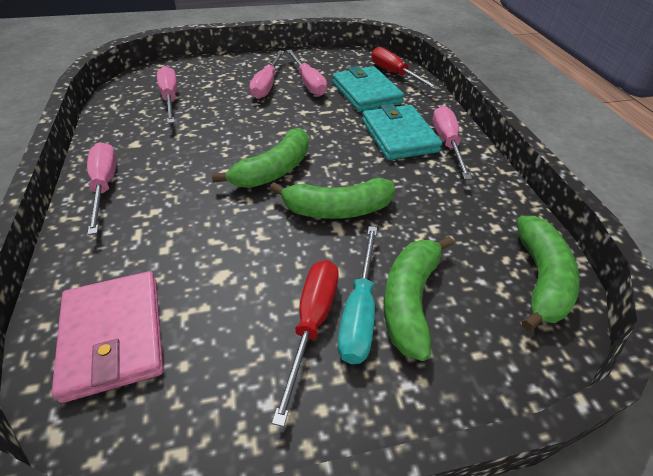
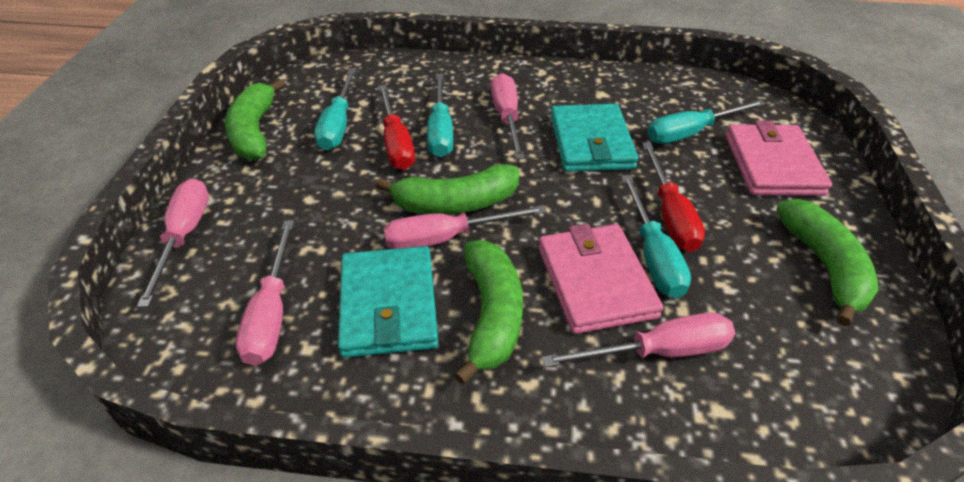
pink wallet: 1 -> 2
turquoise screwdriver: 1 -> 4

